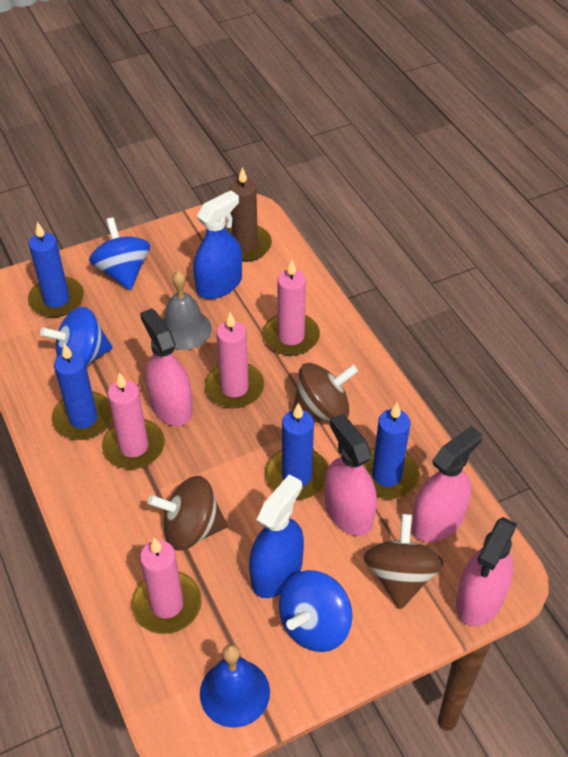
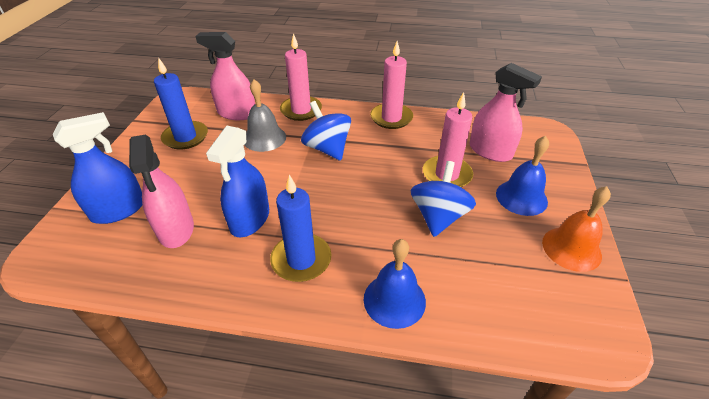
blue bell: 1 -> 2
blue candle: 4 -> 2
blue spinning top: 3 -> 2
brown candle: 1 -> 0
brown spinning top: 3 -> 0
orange bell: 0 -> 1
pink candle: 4 -> 3
pink spray bottle: 4 -> 3

